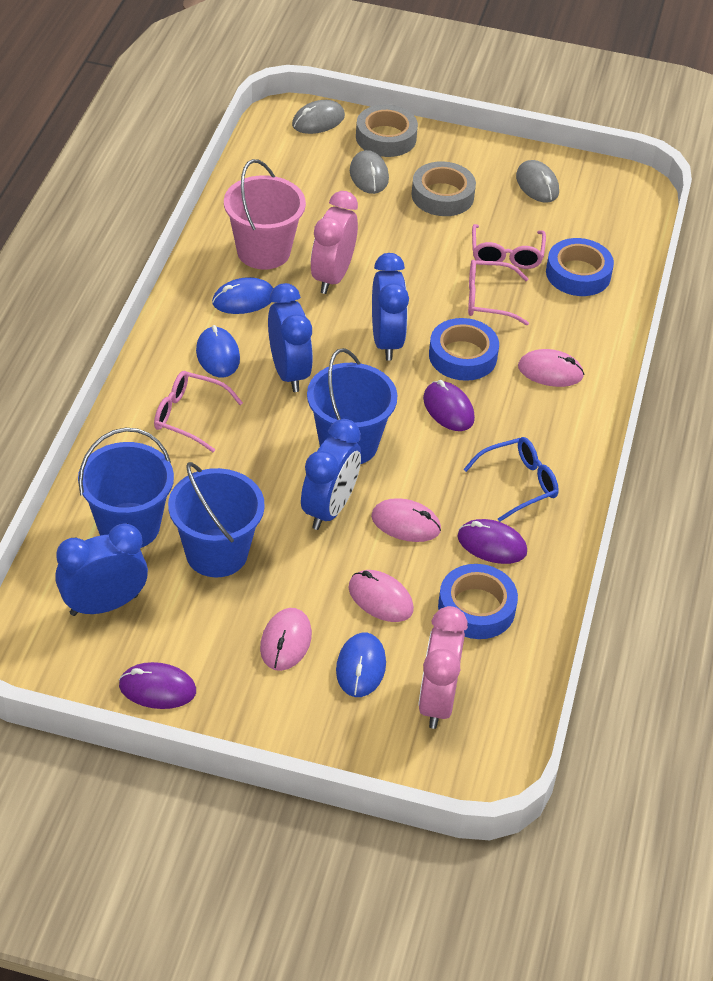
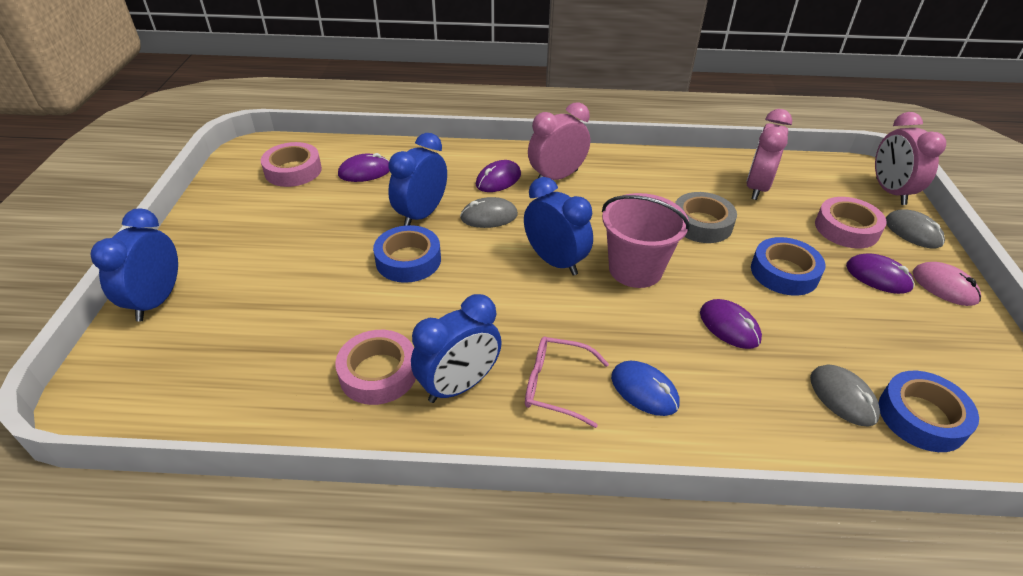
blue bucket: 3 -> 0
blue glasses: 1 -> 0
blue mouse: 3 -> 1
grey tape: 2 -> 1
pink clock: 2 -> 3
pink glasses: 3 -> 1
pink mouse: 4 -> 1
pink tape: 0 -> 3
purple mouse: 3 -> 4

